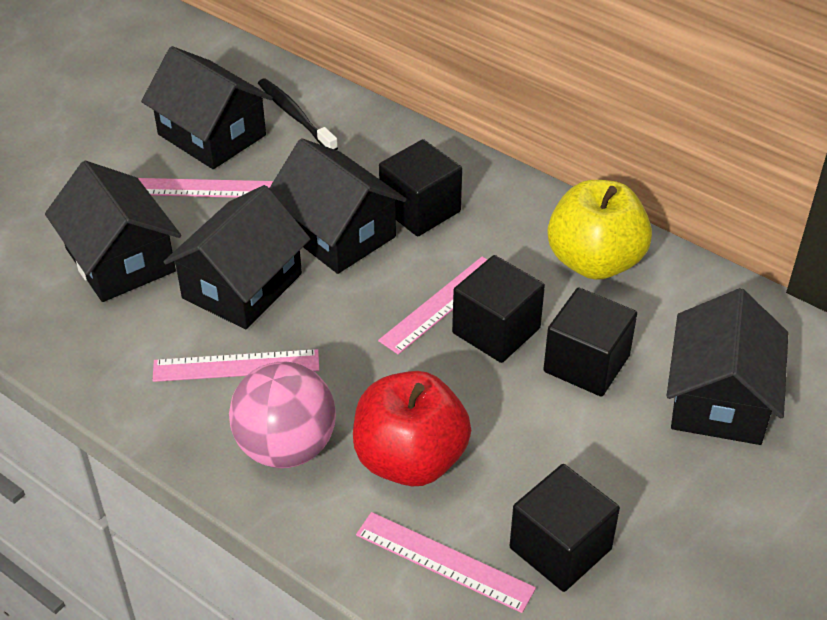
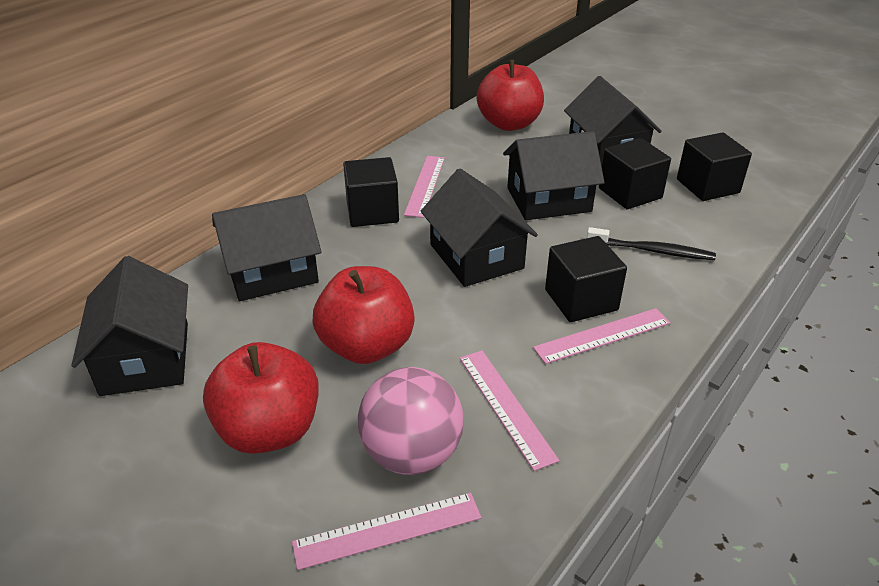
red apple: 1 -> 3
yellow apple: 1 -> 0

